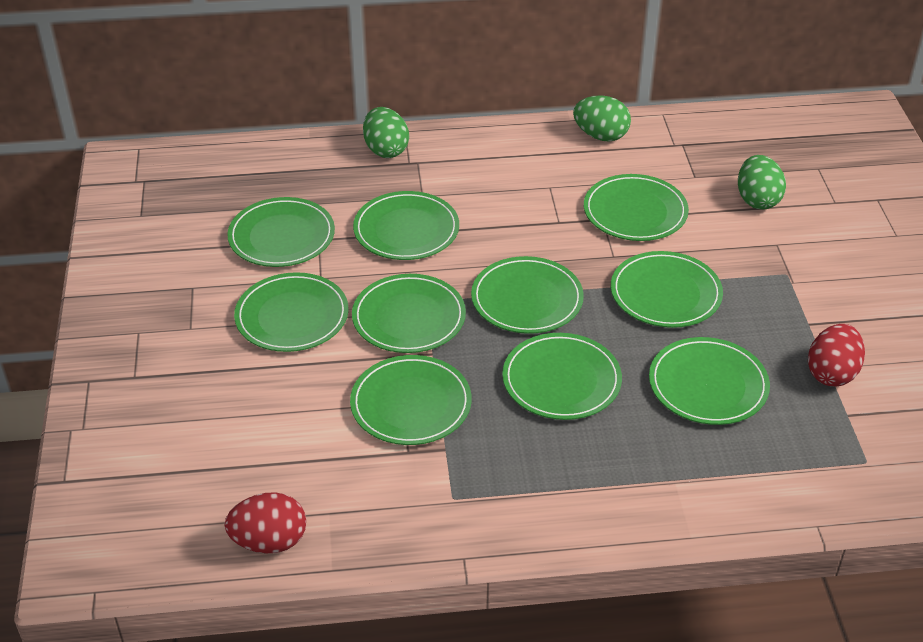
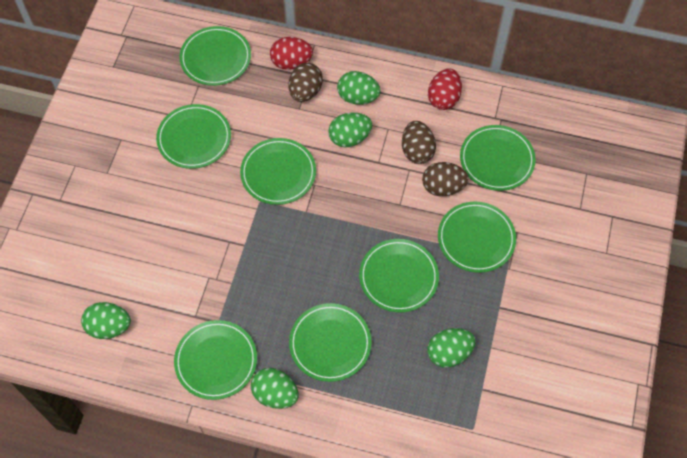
brown egg: 0 -> 3
green egg: 3 -> 5
green plate: 10 -> 8

